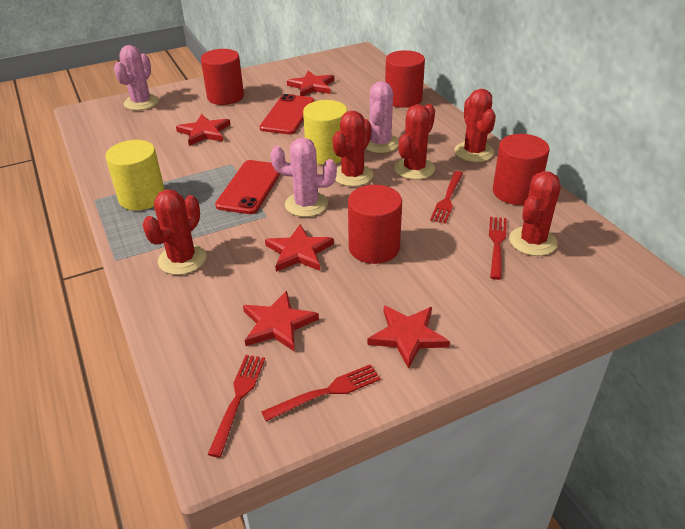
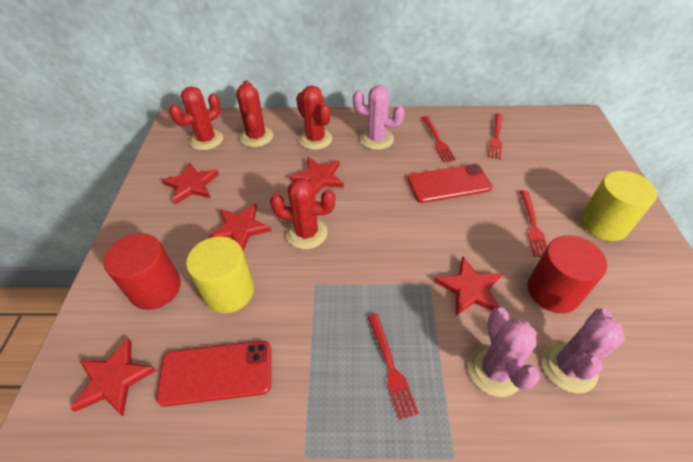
red cactus: 5 -> 4
red cylinder: 4 -> 2

